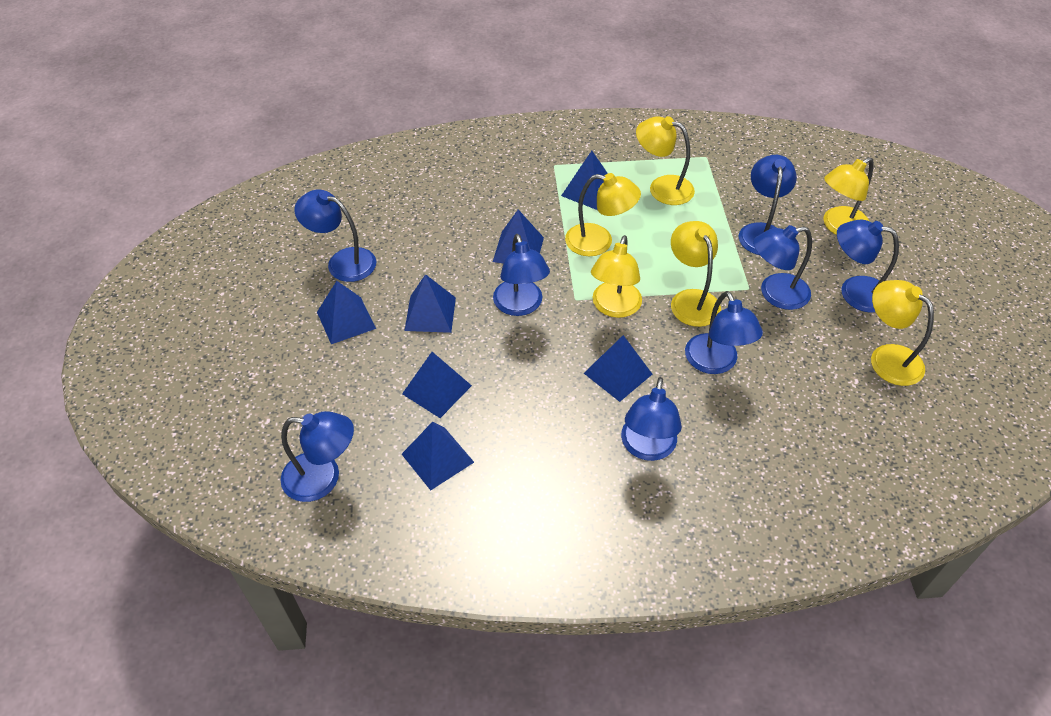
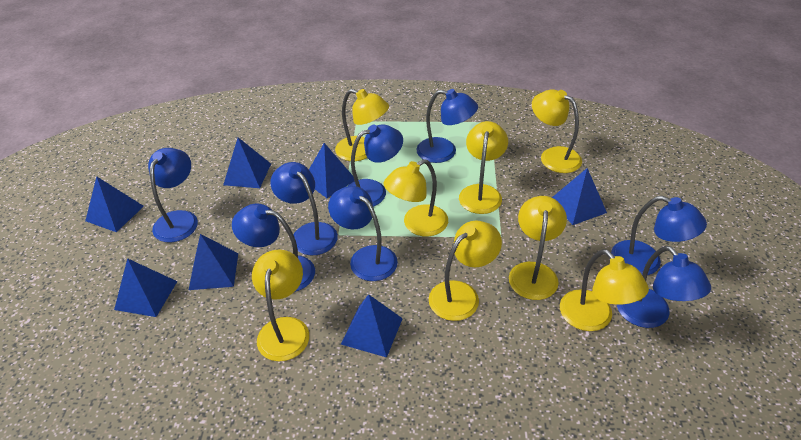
yellow lamp: 6 -> 8

